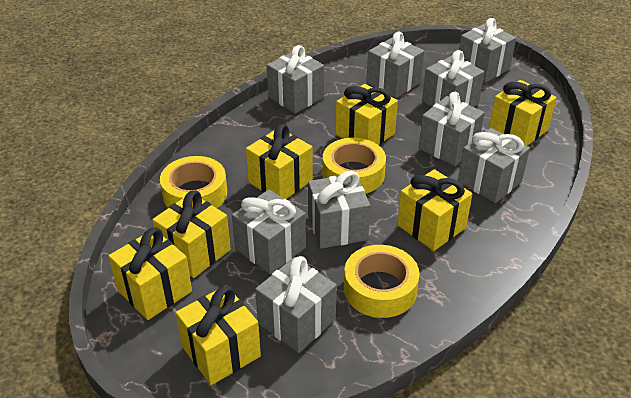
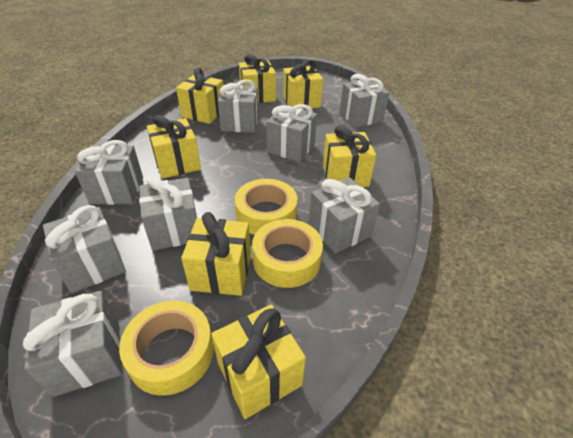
grey gift: 9 -> 8

